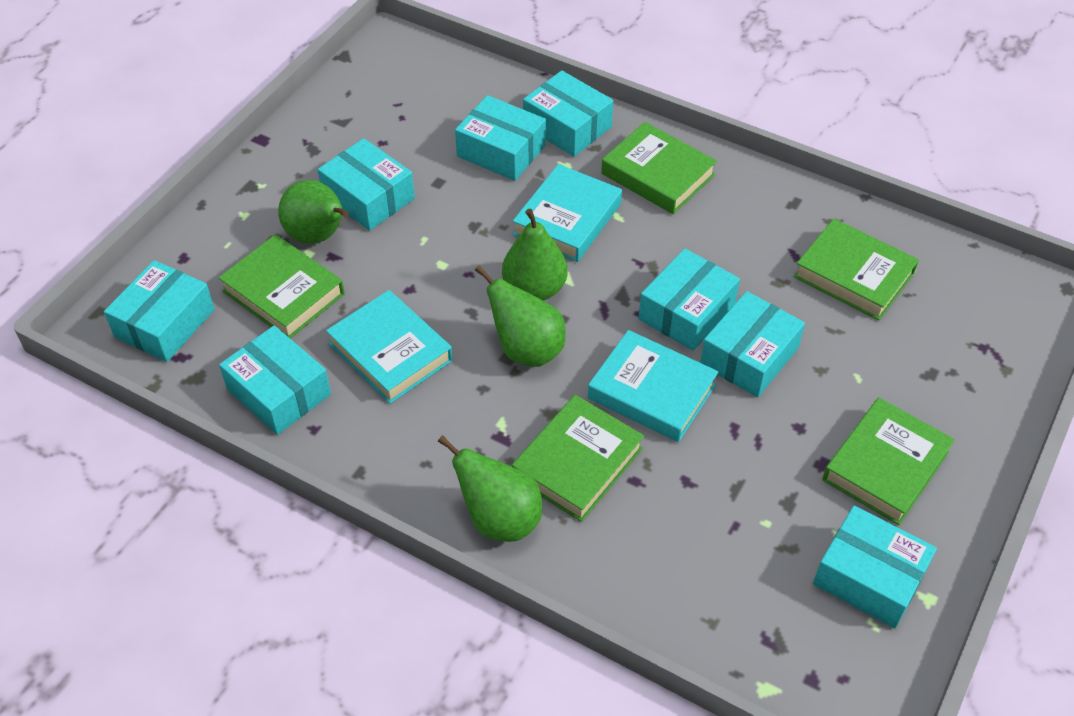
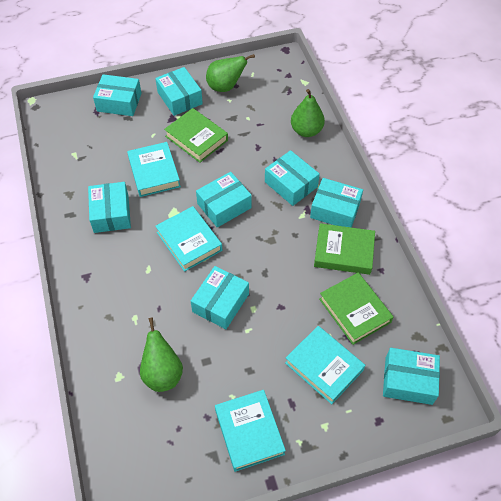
green book: 5 -> 3
green pear: 4 -> 3
turquoise book: 3 -> 4

